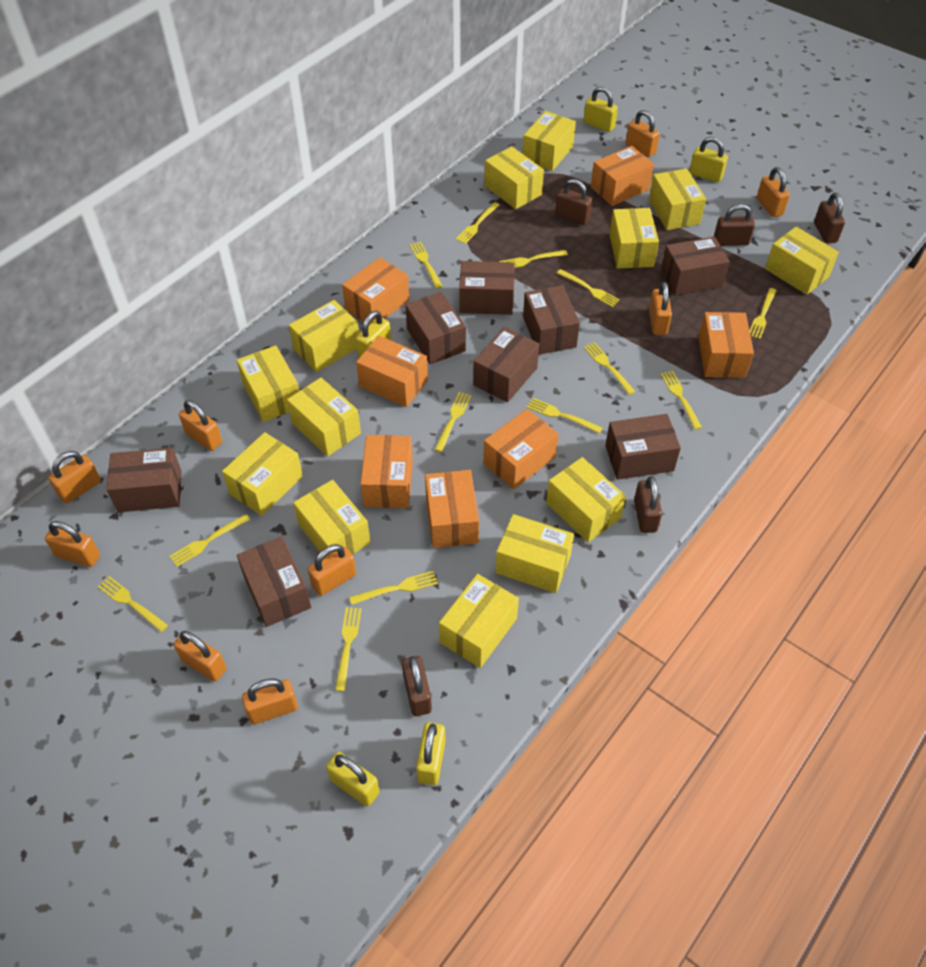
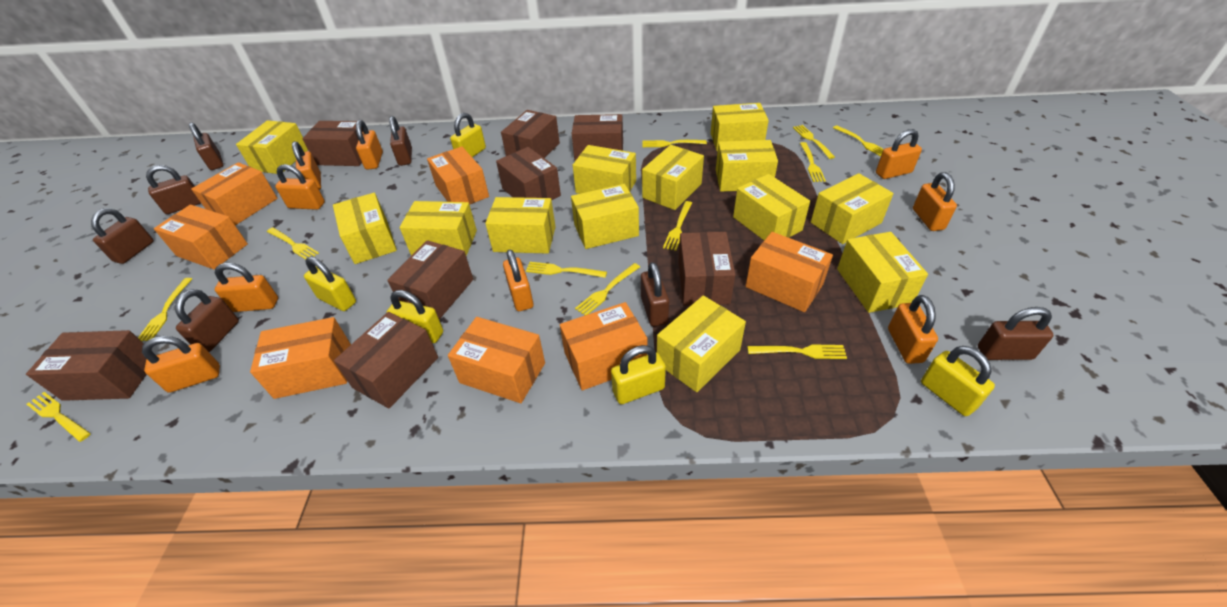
brown padlock: 5 -> 7
yellow fork: 13 -> 11

